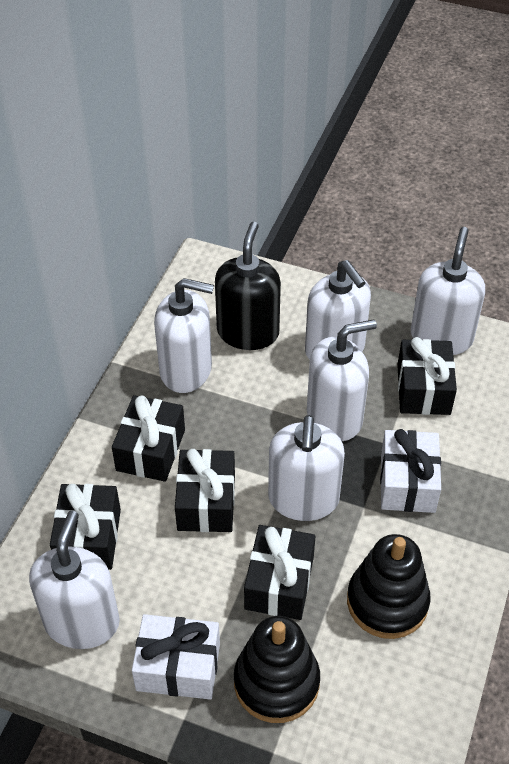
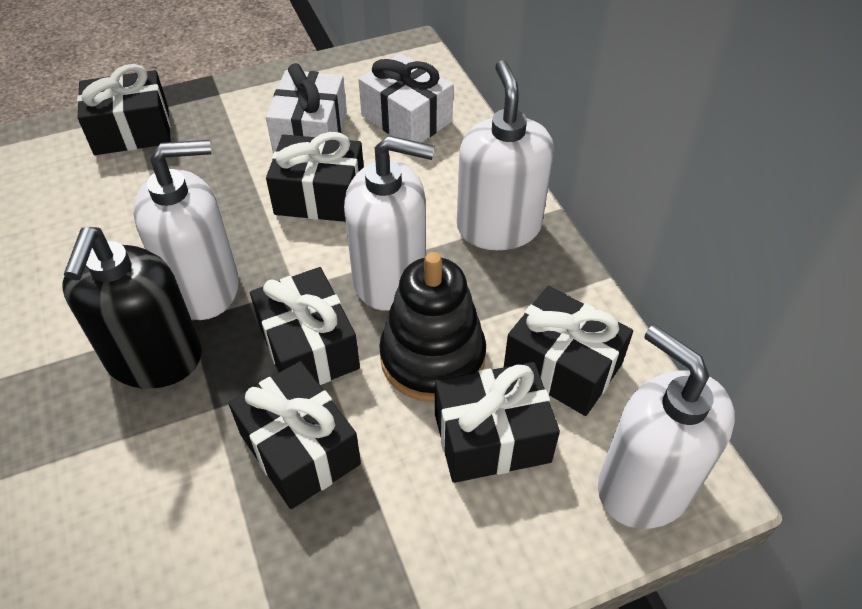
black gift: 5 -> 6
black stacking toy: 2 -> 1
white soap dispenser: 6 -> 4

